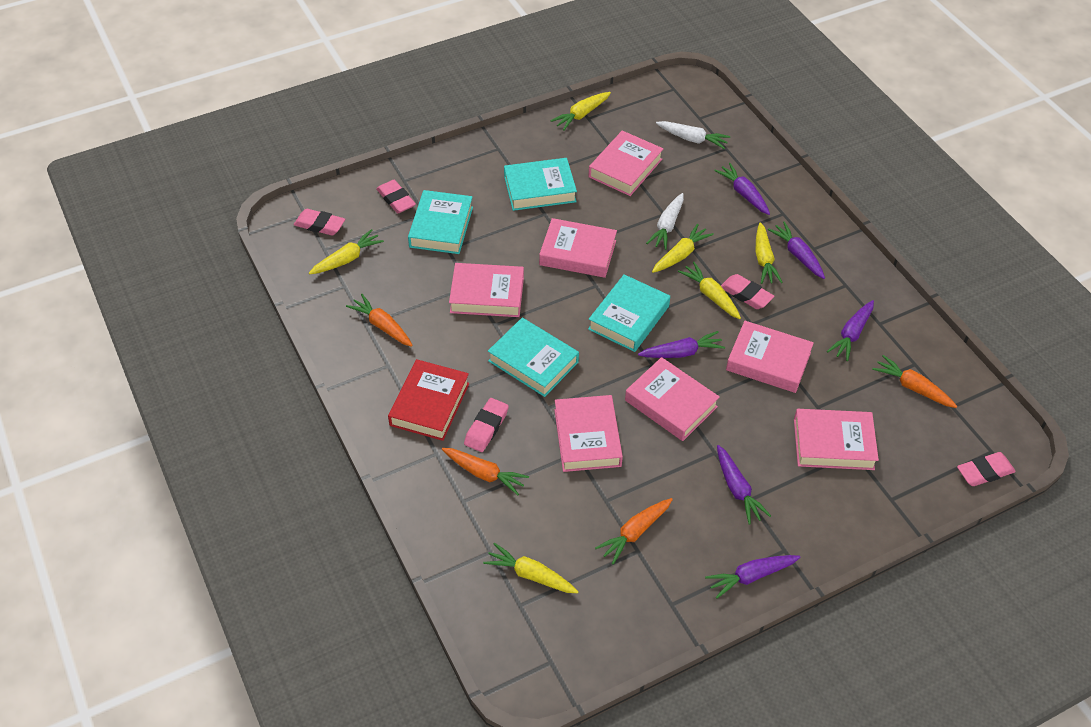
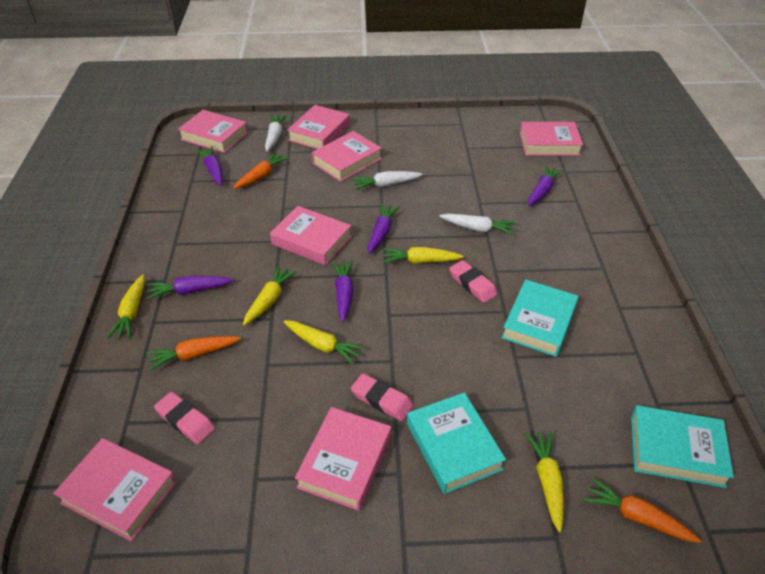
orange carrot: 4 -> 3
pink eraser: 5 -> 3
purple carrot: 6 -> 5
red book: 1 -> 0
turquoise book: 4 -> 3
white carrot: 2 -> 3
yellow carrot: 6 -> 5

